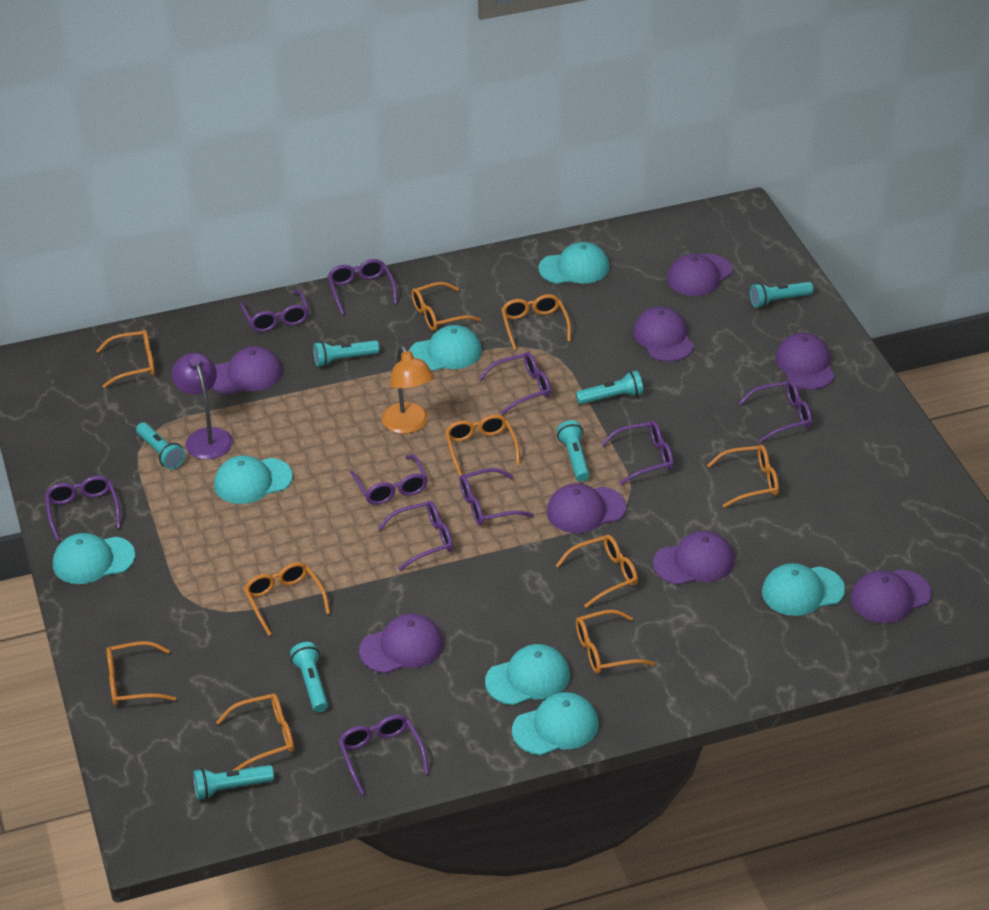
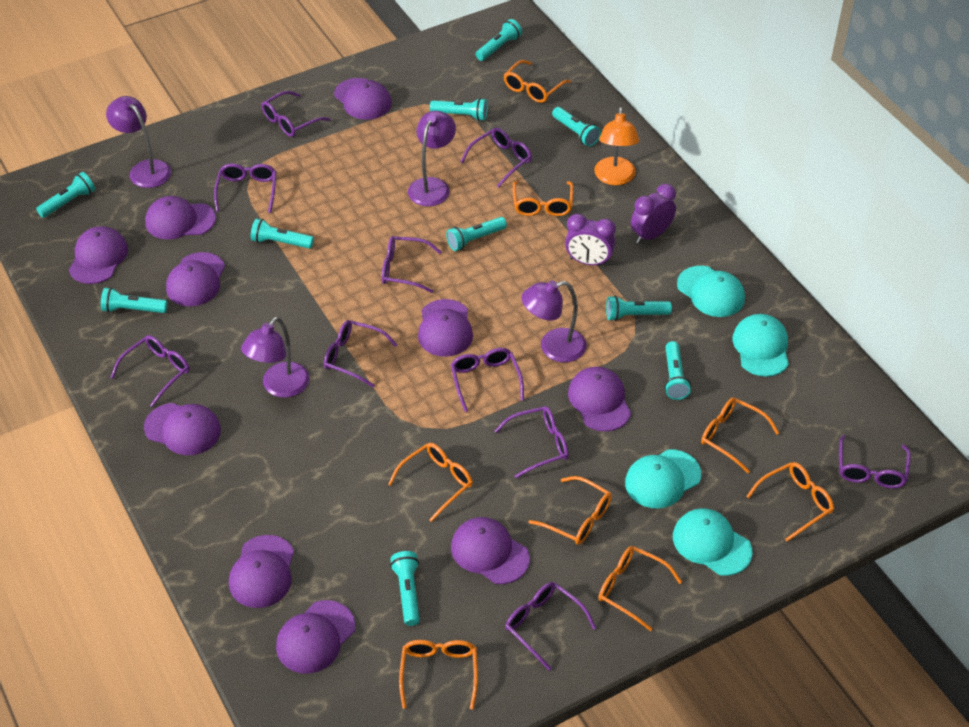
orange glasses: 10 -> 8
purple cap: 8 -> 10
purple clock: 0 -> 2
purple lamp: 1 -> 4
turquoise cap: 7 -> 4
turquoise flashlight: 7 -> 10

